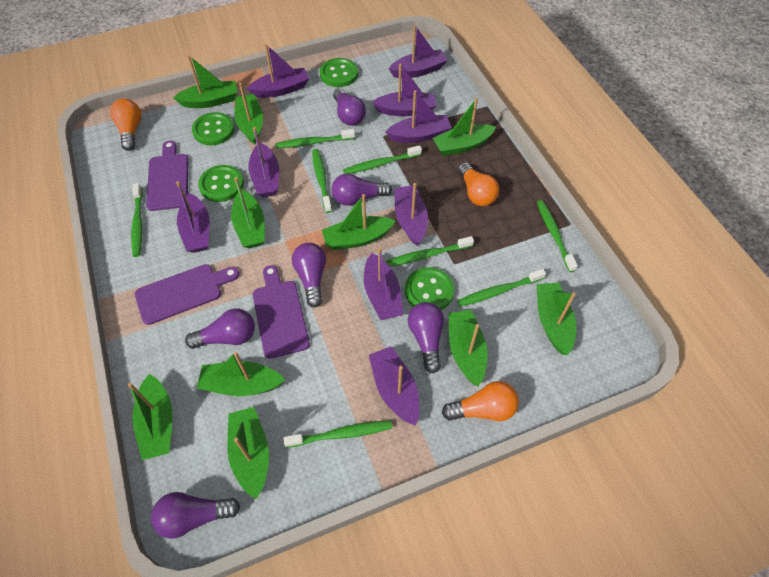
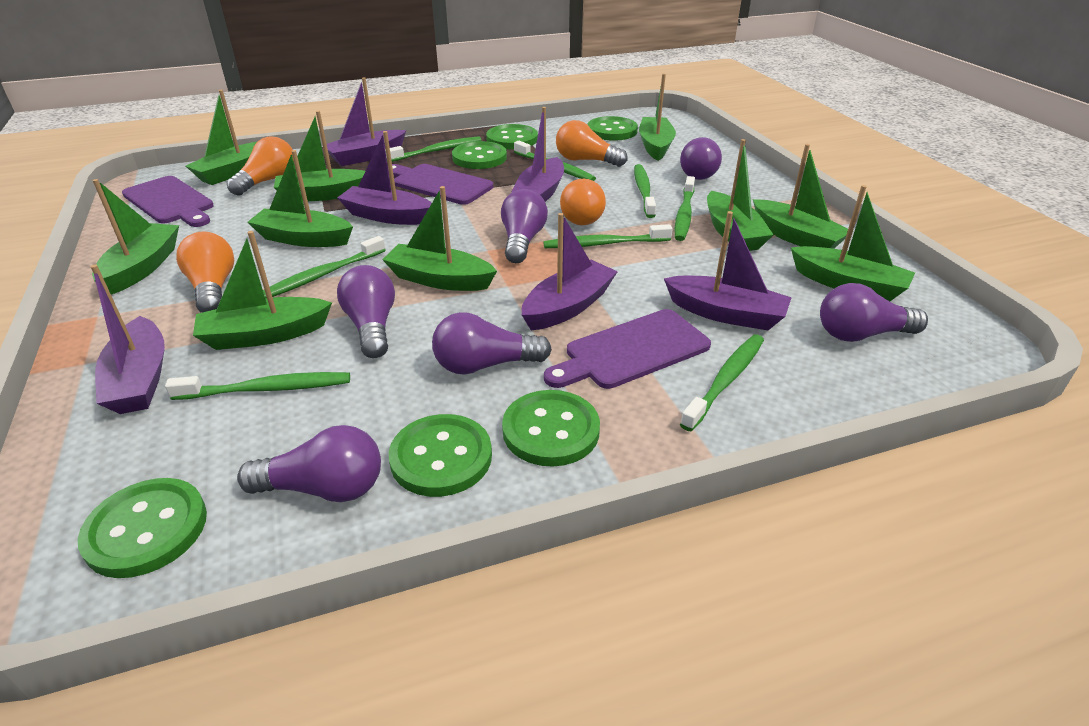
green button: 4 -> 6
orange light bulb: 3 -> 4
purple boat: 9 -> 6

